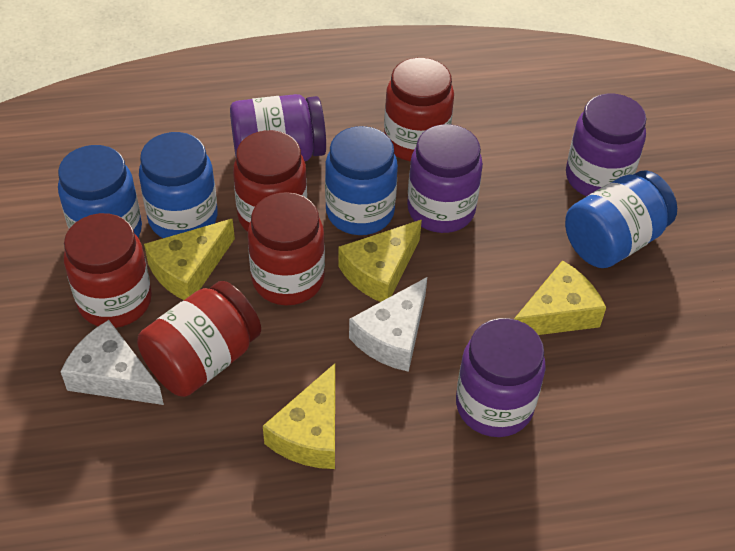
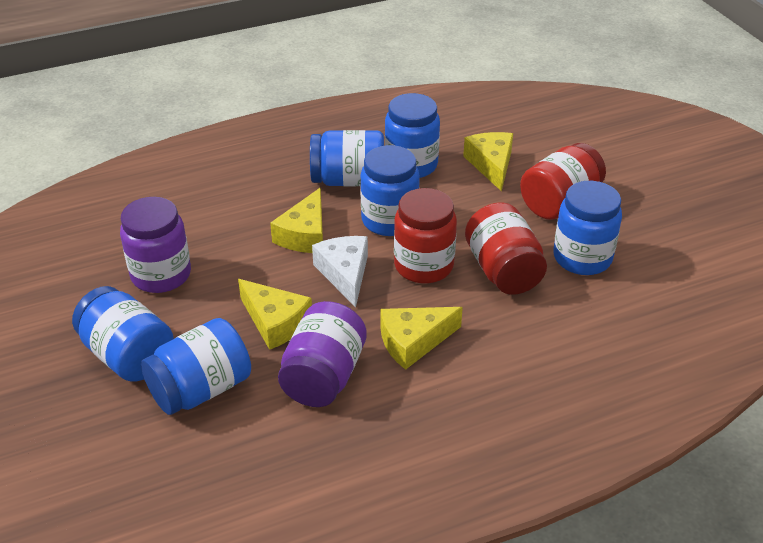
blue jar: 4 -> 6
purple jar: 4 -> 2
red jar: 5 -> 3
white cheese: 2 -> 1

